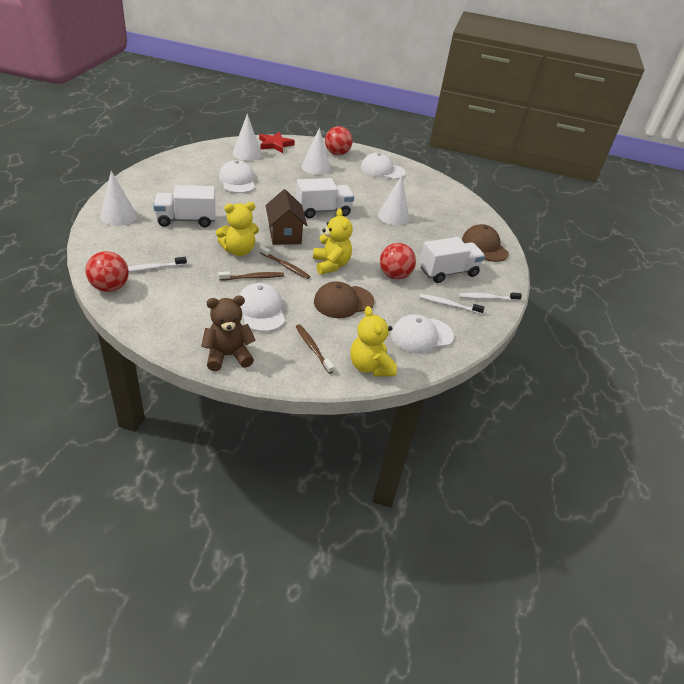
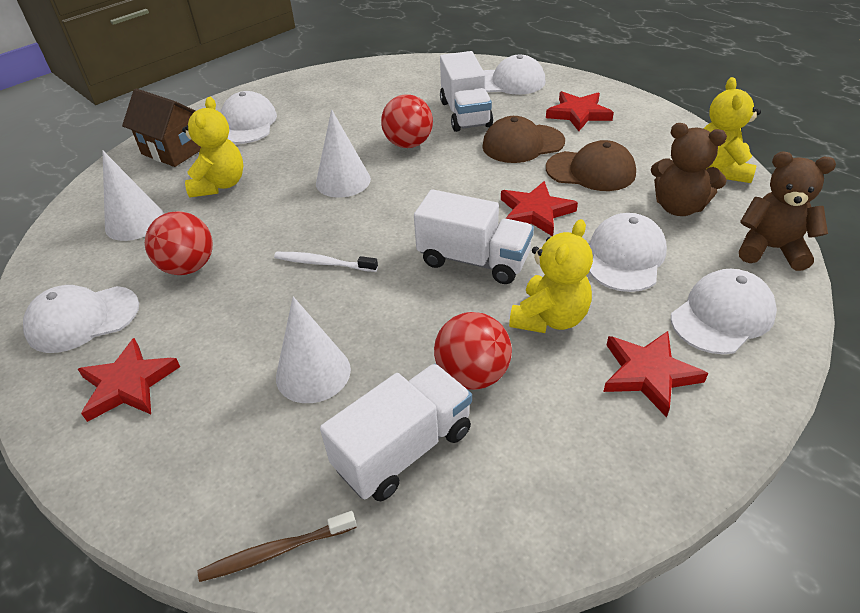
brown teddy bear: 1 -> 2
brown toothbrush: 3 -> 1
red star: 1 -> 4
white cap: 4 -> 5
white cone: 4 -> 3
white toothbrush: 3 -> 1

